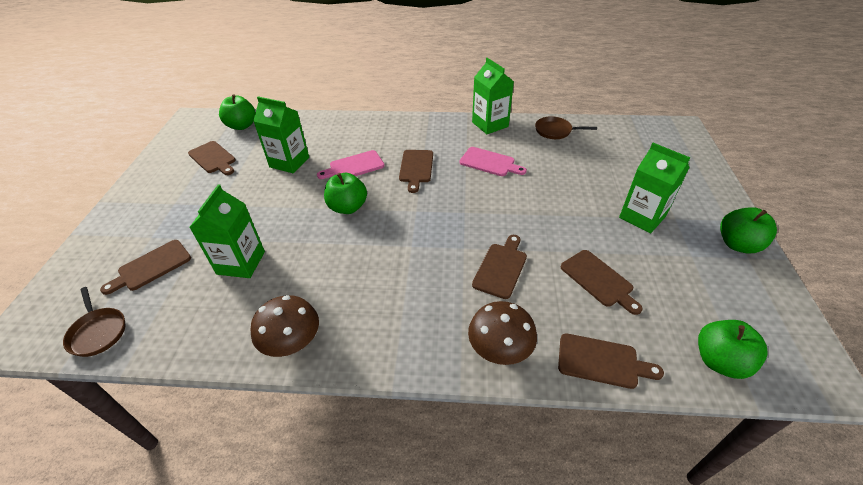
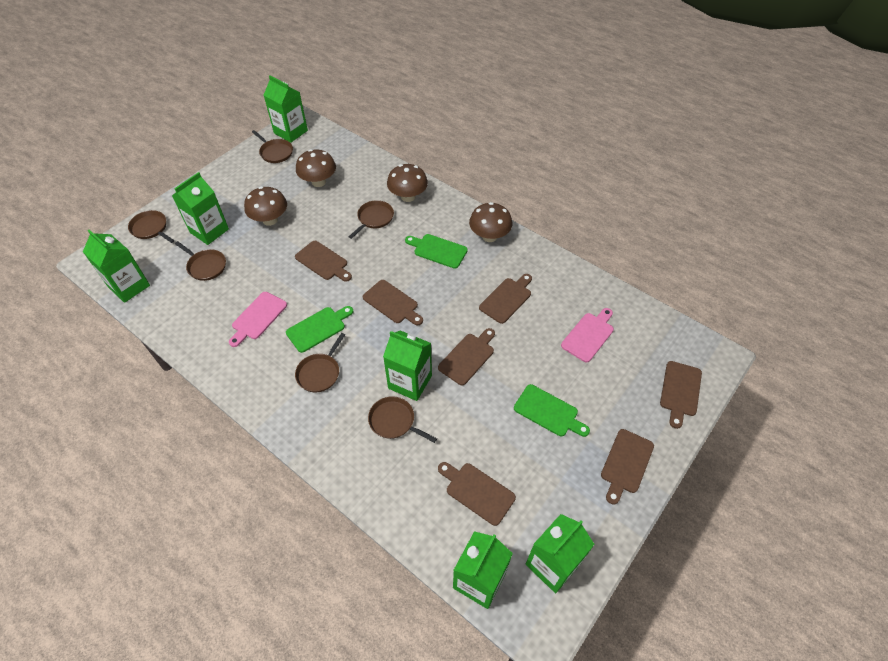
brown cutting board: 6 -> 7
brown mushroom: 2 -> 4
brown pan: 2 -> 6
green apple: 4 -> 0
green carton: 4 -> 6
green cutting board: 0 -> 3

